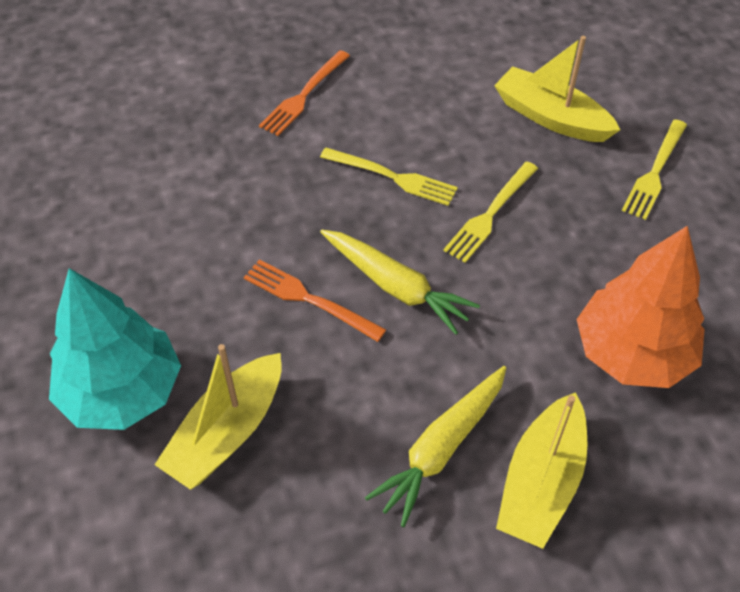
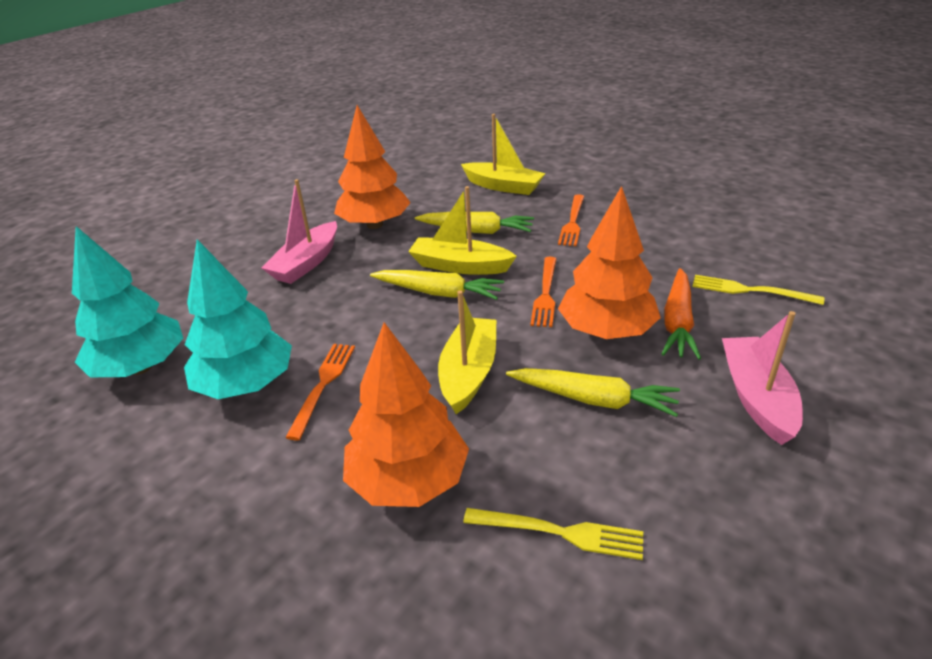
orange carrot: 0 -> 1
orange fork: 2 -> 3
orange tree: 1 -> 3
pink boat: 0 -> 2
turquoise tree: 1 -> 2
yellow carrot: 2 -> 3
yellow fork: 3 -> 2

